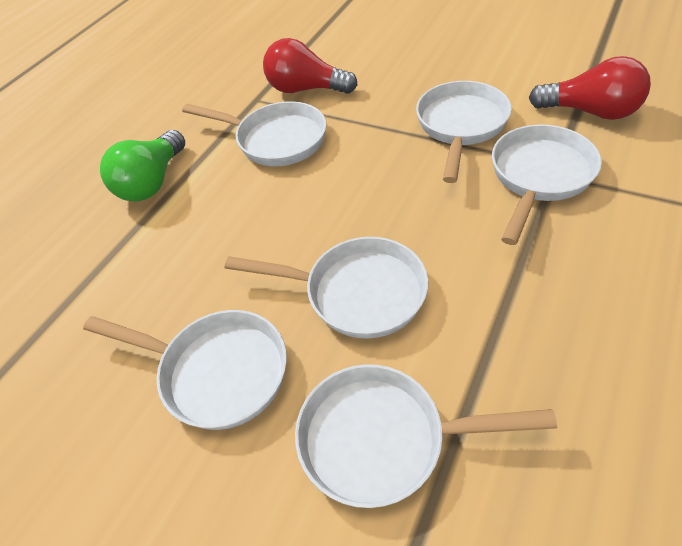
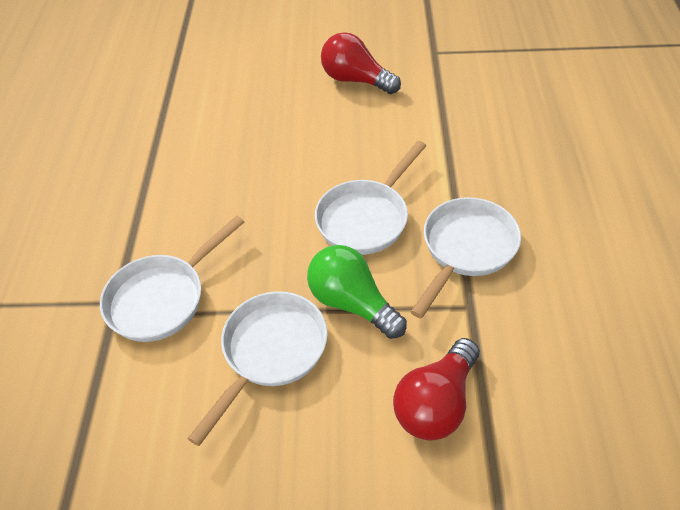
white pan: 6 -> 4

